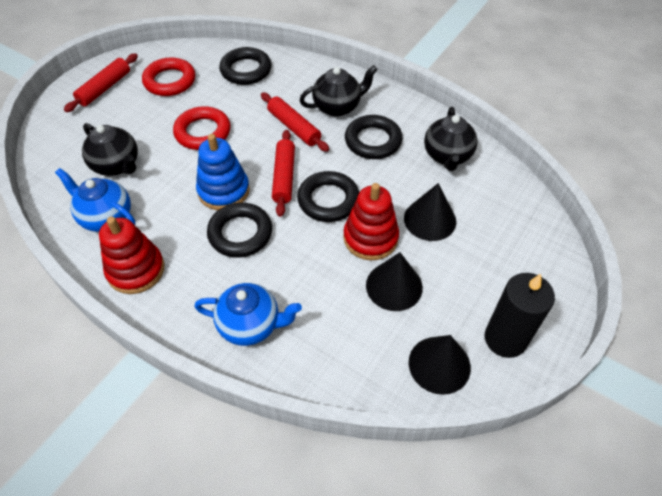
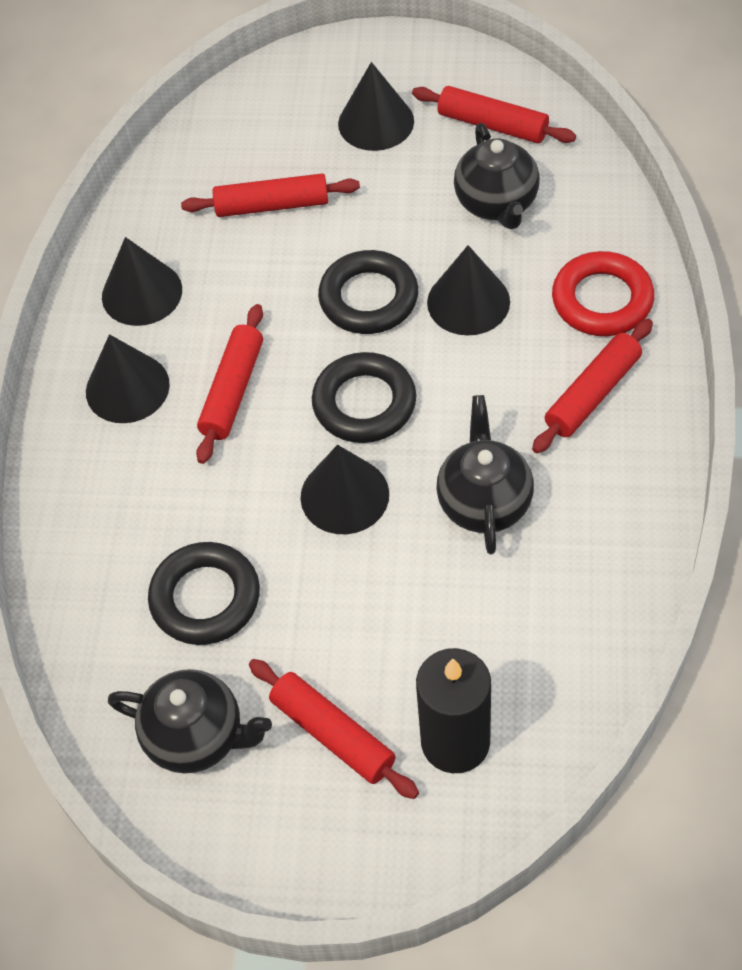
black cone: 3 -> 5
black ring: 4 -> 3
blue stacking toy: 1 -> 0
blue teapot: 2 -> 0
red ring: 2 -> 1
red rolling pin: 3 -> 5
red stacking toy: 2 -> 0

